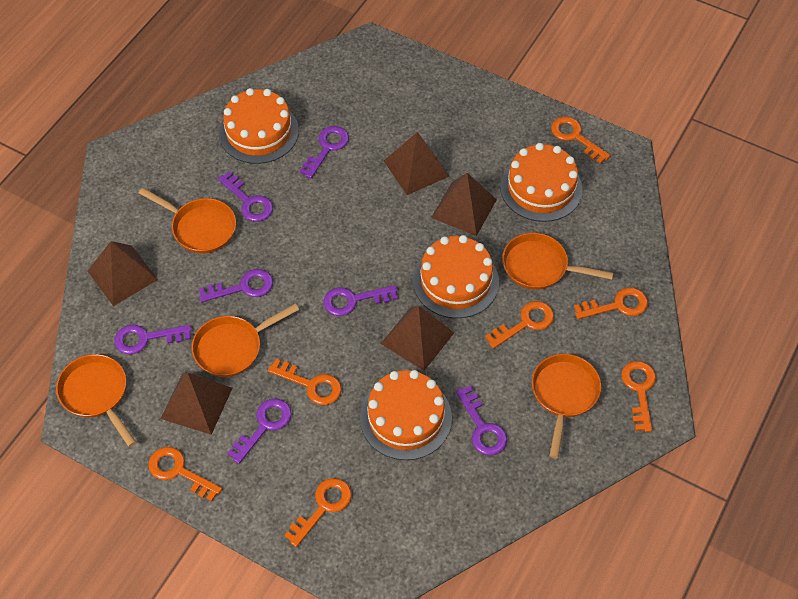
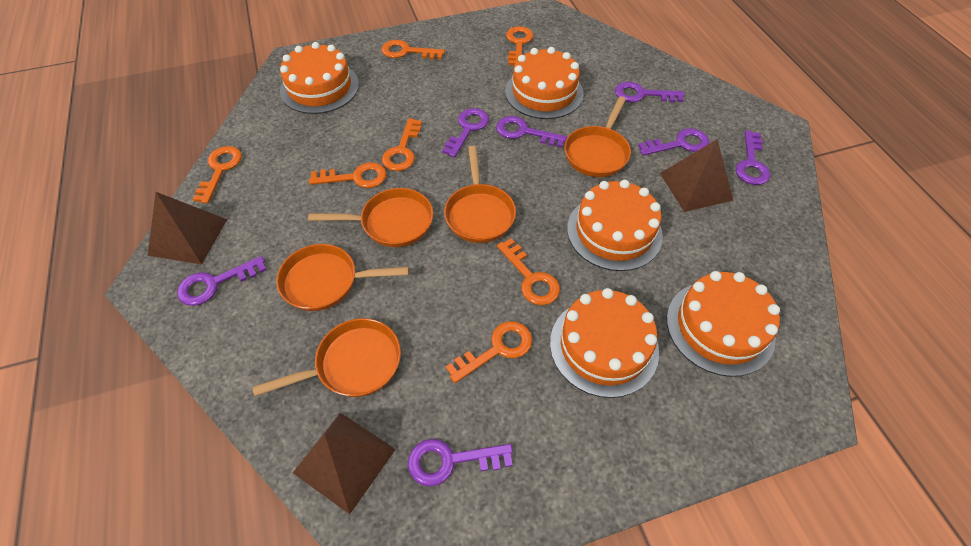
brown pyramid: 5 -> 3
orange cake: 4 -> 5

